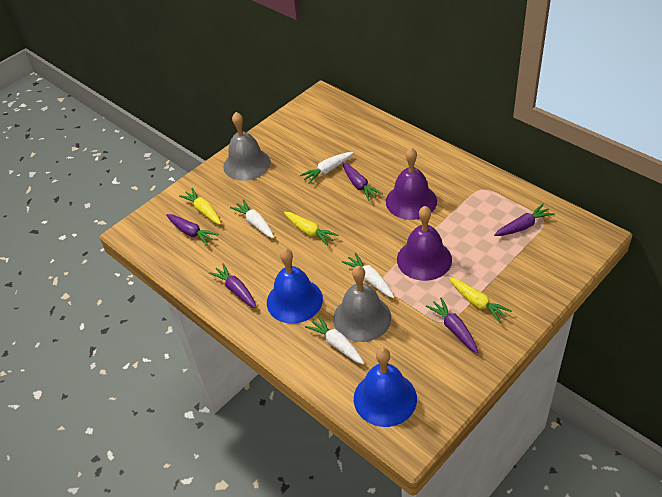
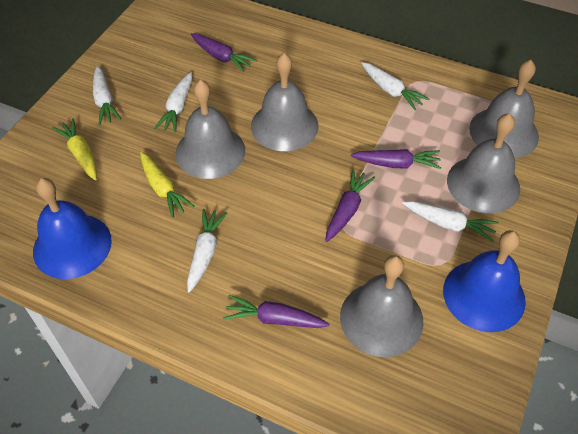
grey bell: 2 -> 5
purple bell: 2 -> 0
purple carrot: 5 -> 4
white carrot: 4 -> 5
yellow carrot: 3 -> 2

